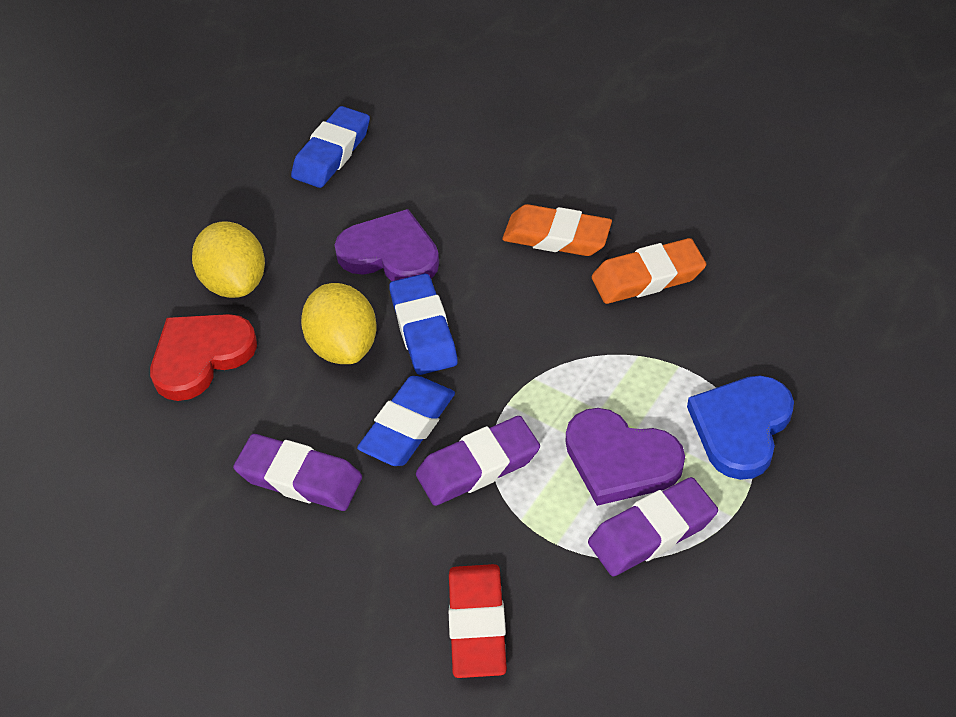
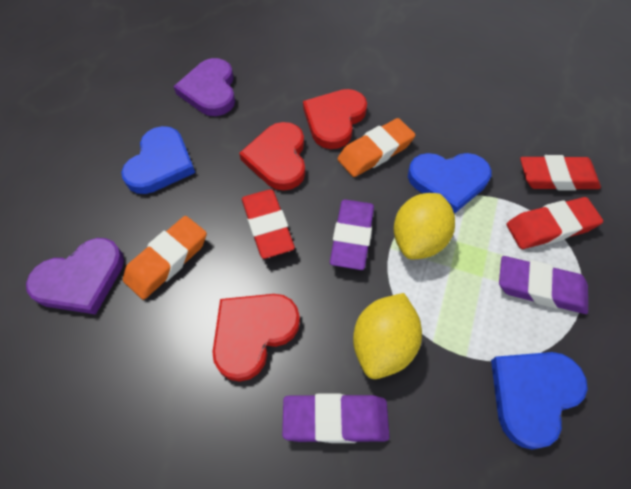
blue eraser: 3 -> 0
blue heart: 1 -> 3
red eraser: 1 -> 3
red heart: 1 -> 3

